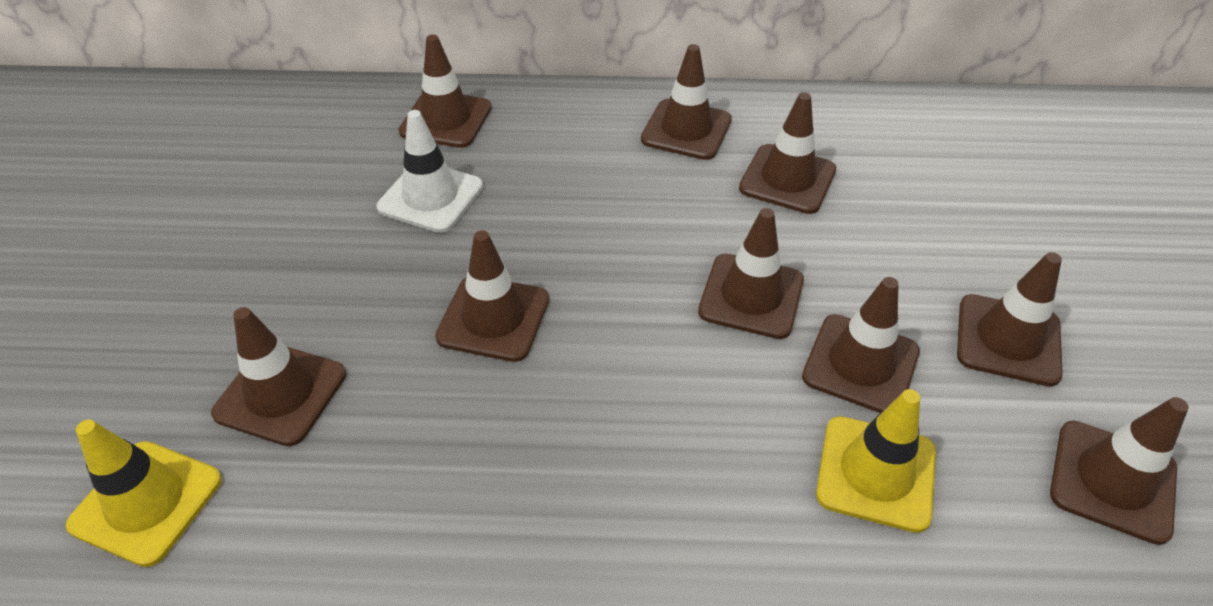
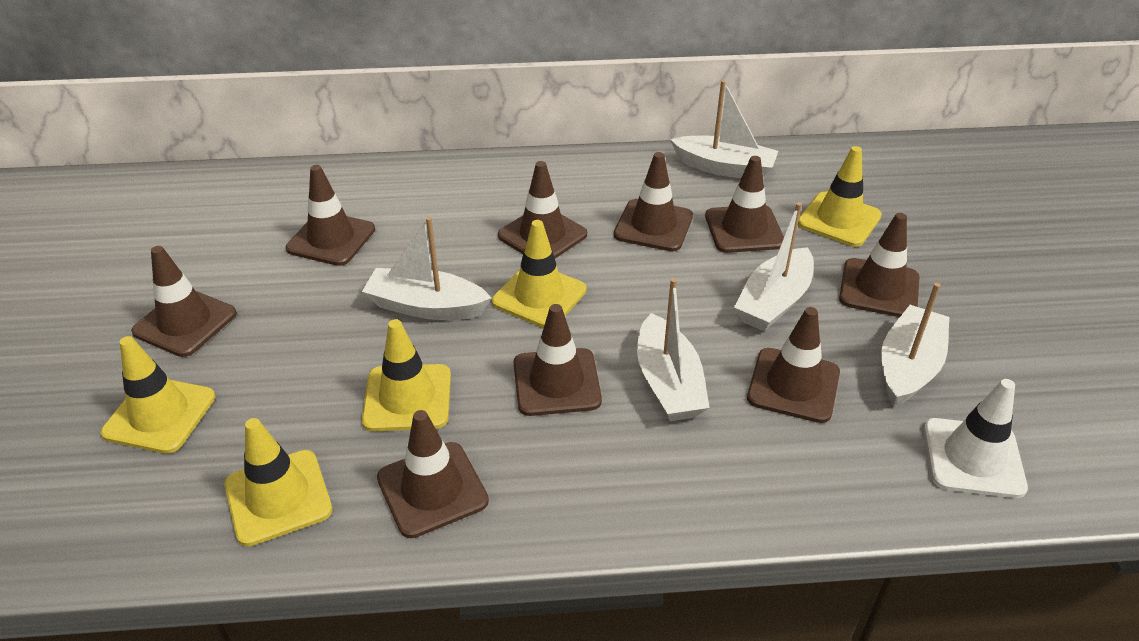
white boat: 0 -> 5
yellow traffic cone: 2 -> 5

